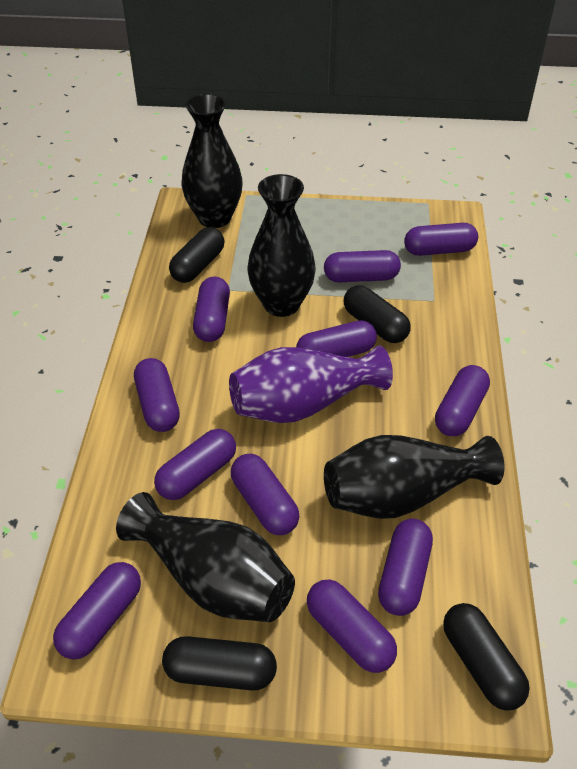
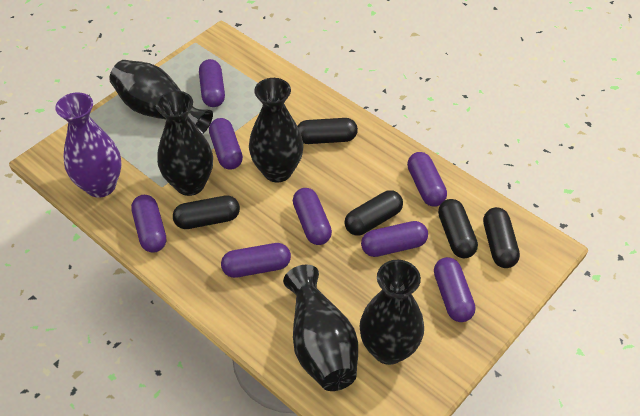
black capsule: 4 -> 5
black vase: 4 -> 5
purple capsule: 11 -> 8

